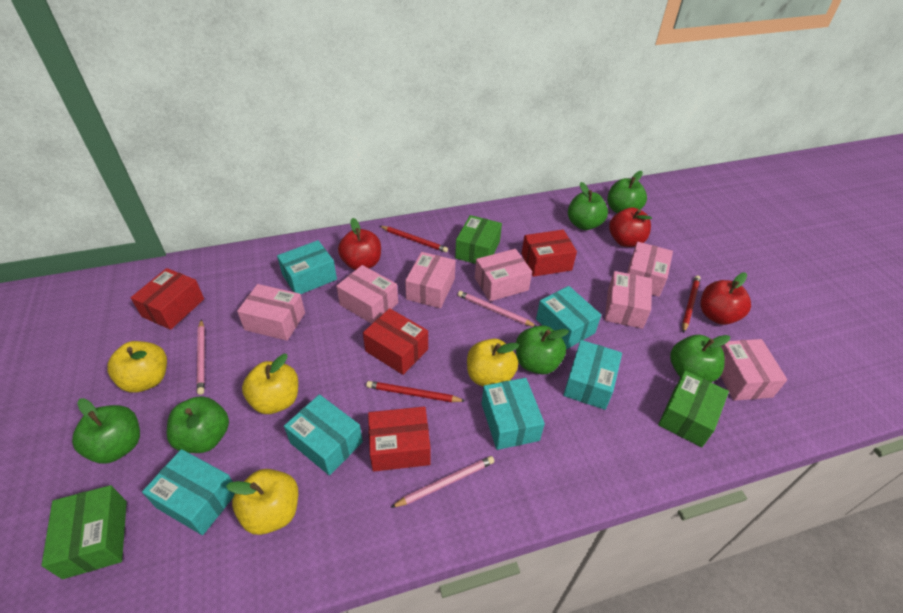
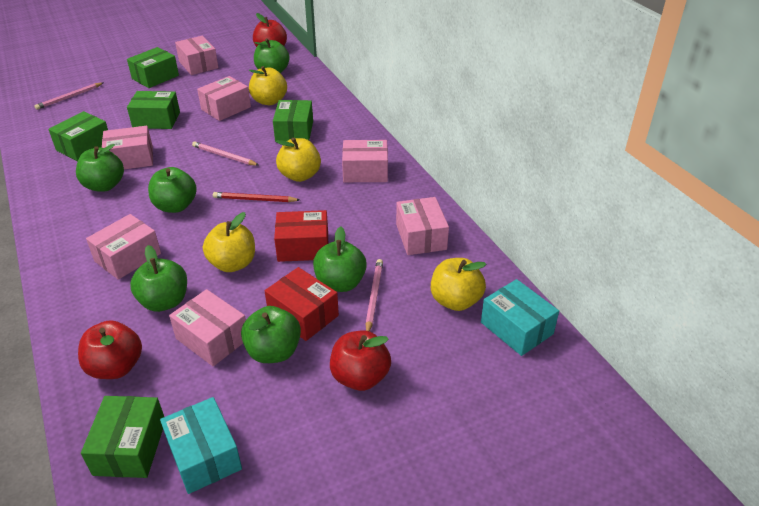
green box: 3 -> 5
red box: 4 -> 2
red pencil: 3 -> 1
turquoise box: 6 -> 2

